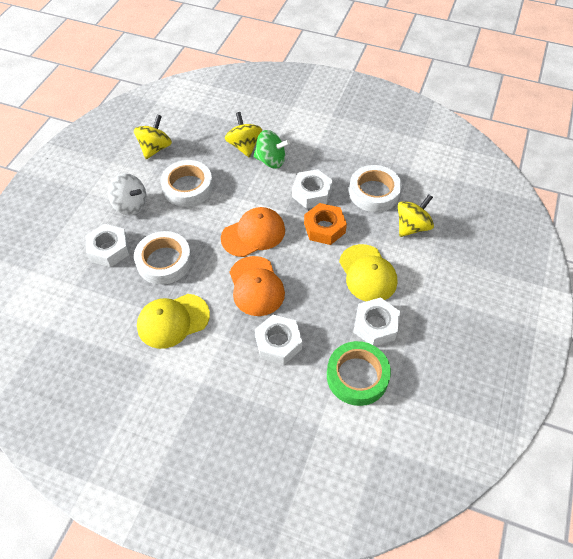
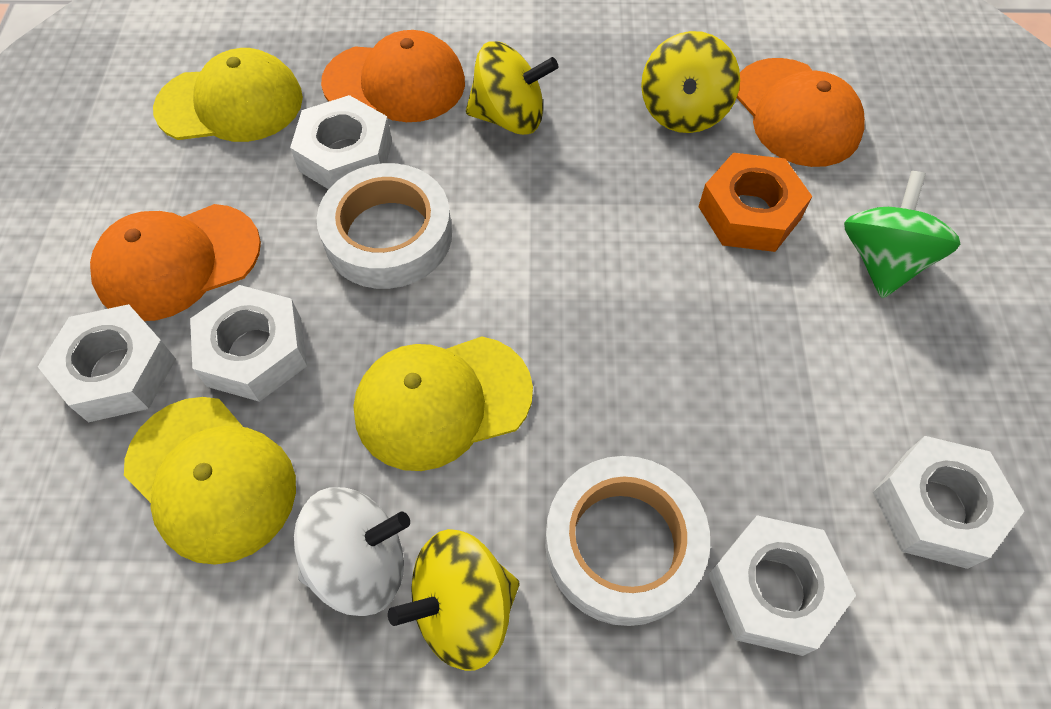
green tape: 1 -> 0
orange cap: 2 -> 3
white nut: 4 -> 5
white tape: 3 -> 2
yellow cap: 2 -> 3

